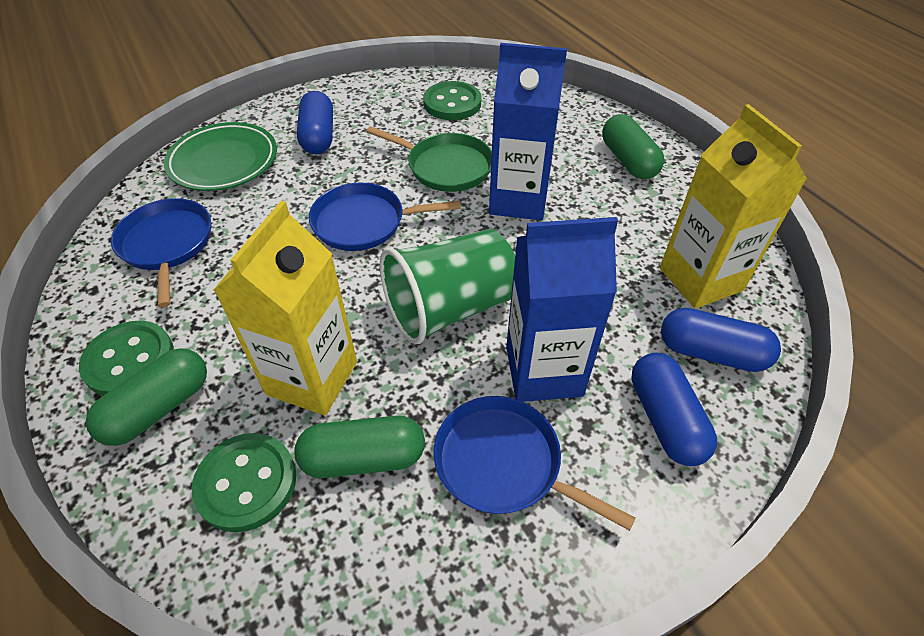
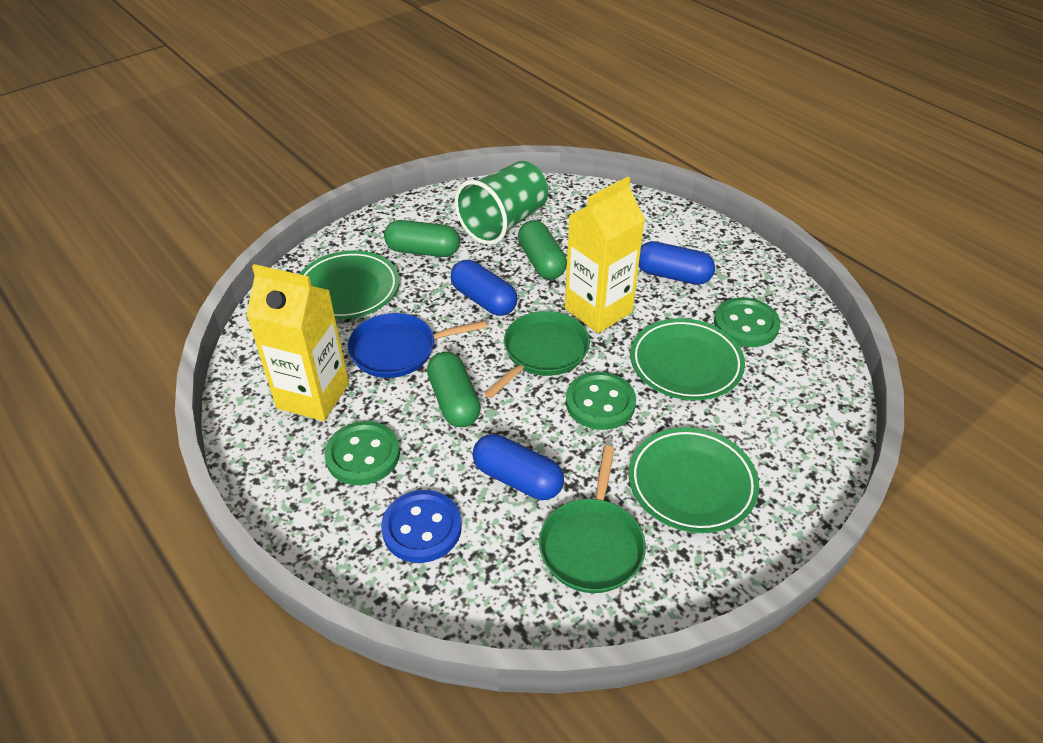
blue button: 0 -> 1
blue carton: 2 -> 0
blue pan: 3 -> 1
green pan: 1 -> 2
green plate: 1 -> 3

